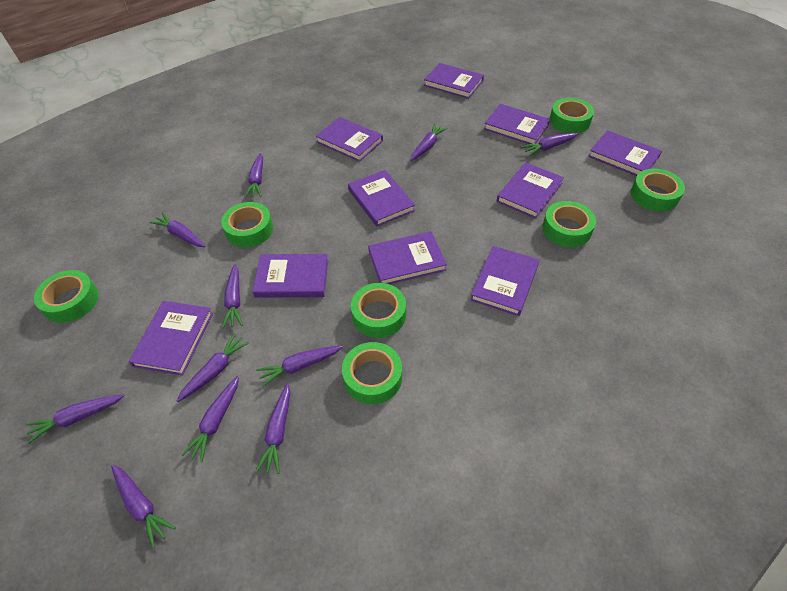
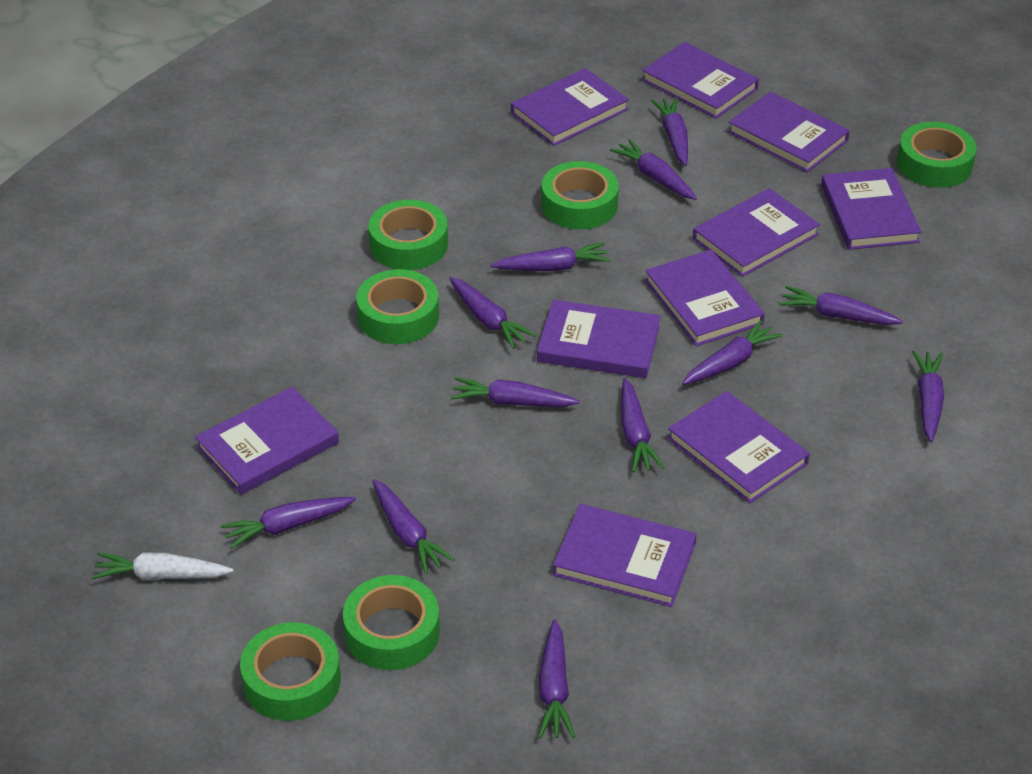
green tape: 7 -> 6
purple carrot: 11 -> 12
white carrot: 0 -> 1

